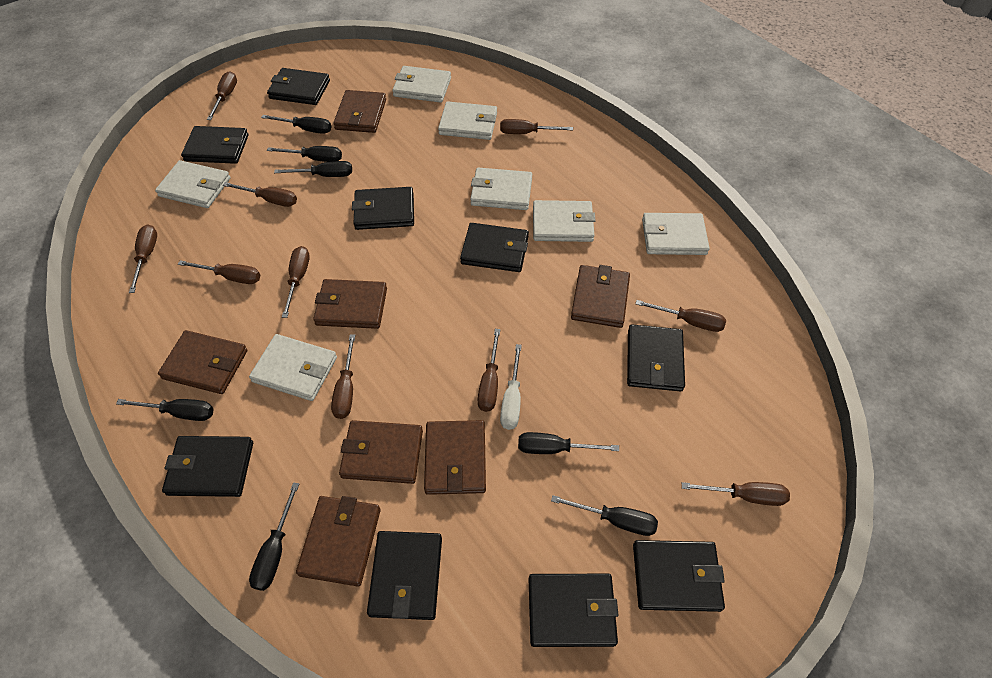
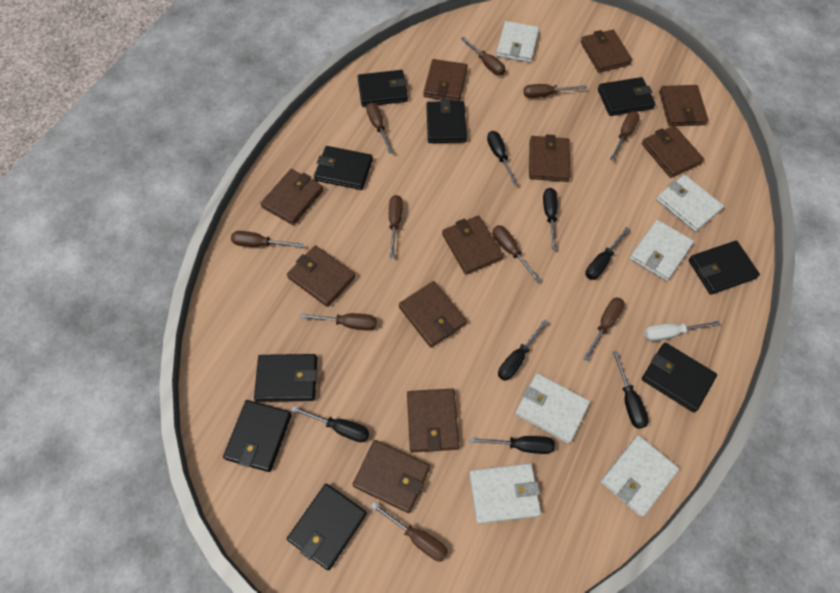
brown wallet: 7 -> 11
white wallet: 7 -> 6

